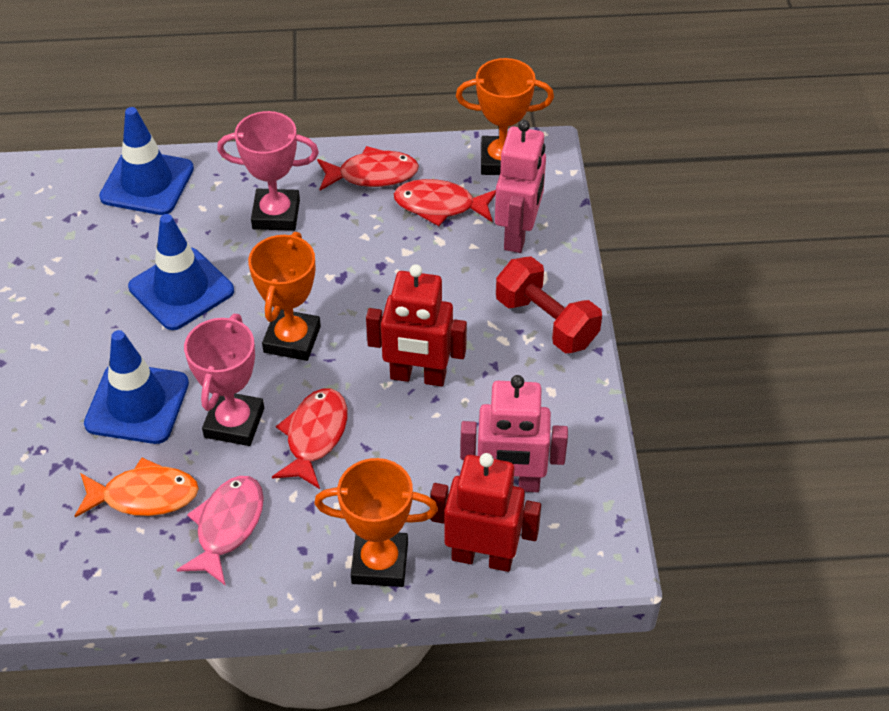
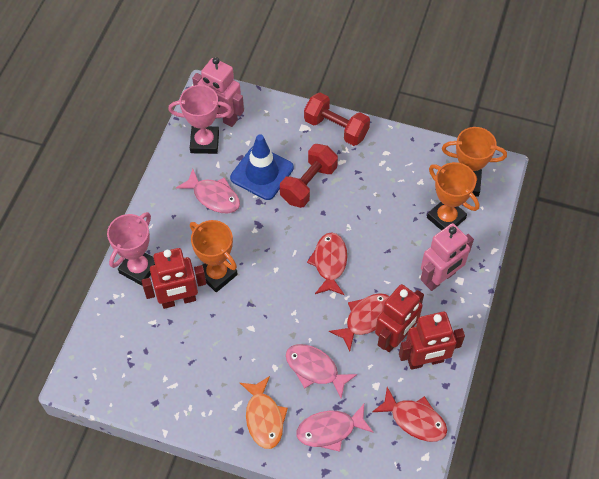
blue traffic cone: 3 -> 1
pink fish: 1 -> 3
red dumbbell: 1 -> 2
red robot: 2 -> 3

